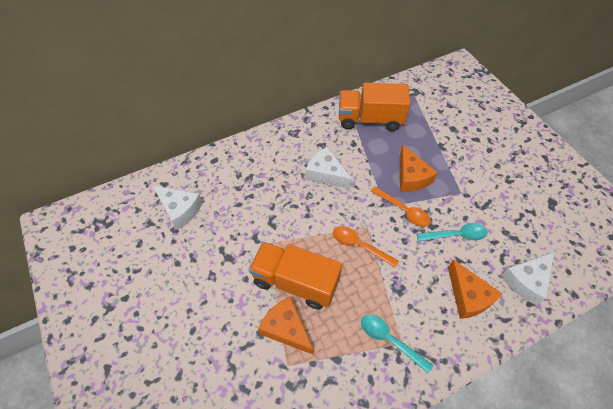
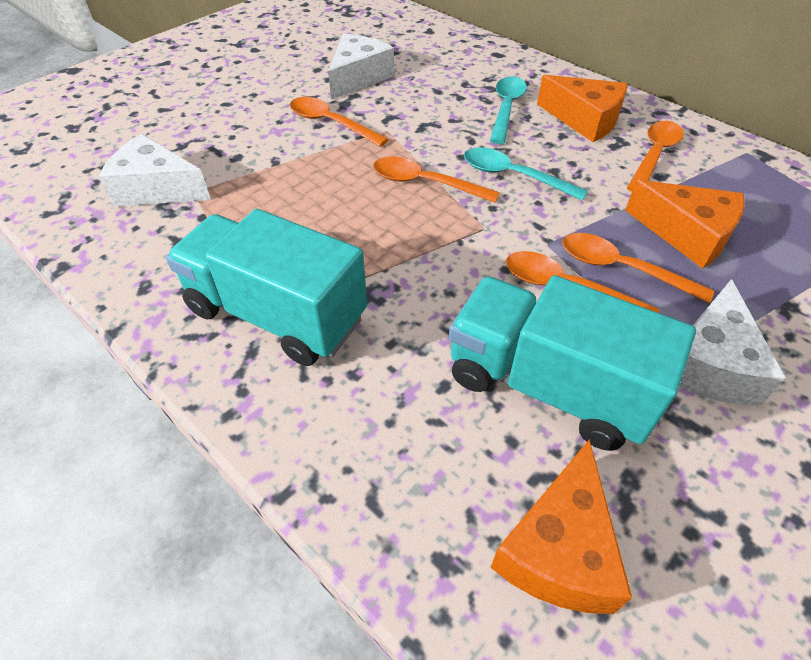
orange spoon: 2 -> 5
orange truck: 2 -> 0
turquoise truck: 0 -> 2

